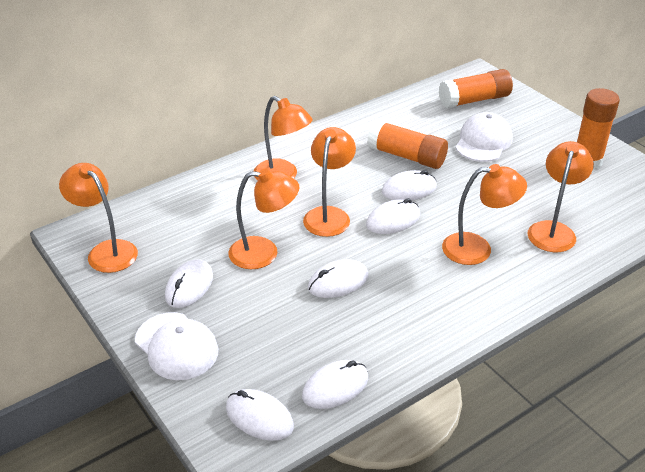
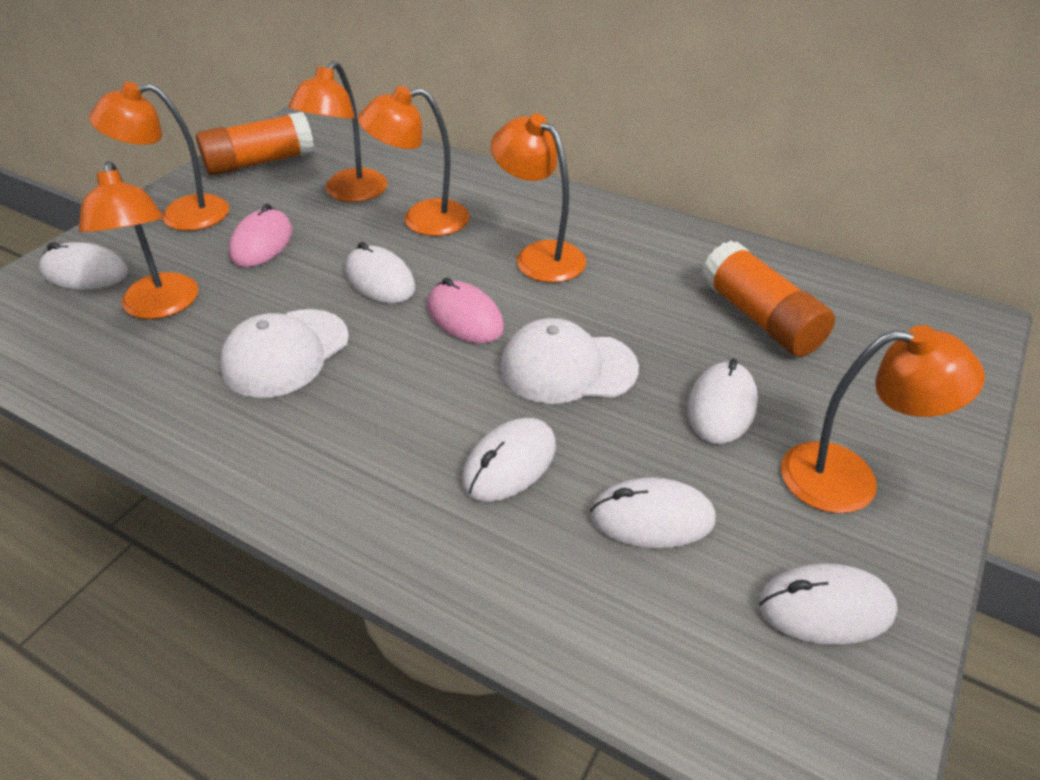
orange glue stick: 3 -> 2
pink mouse: 0 -> 2

